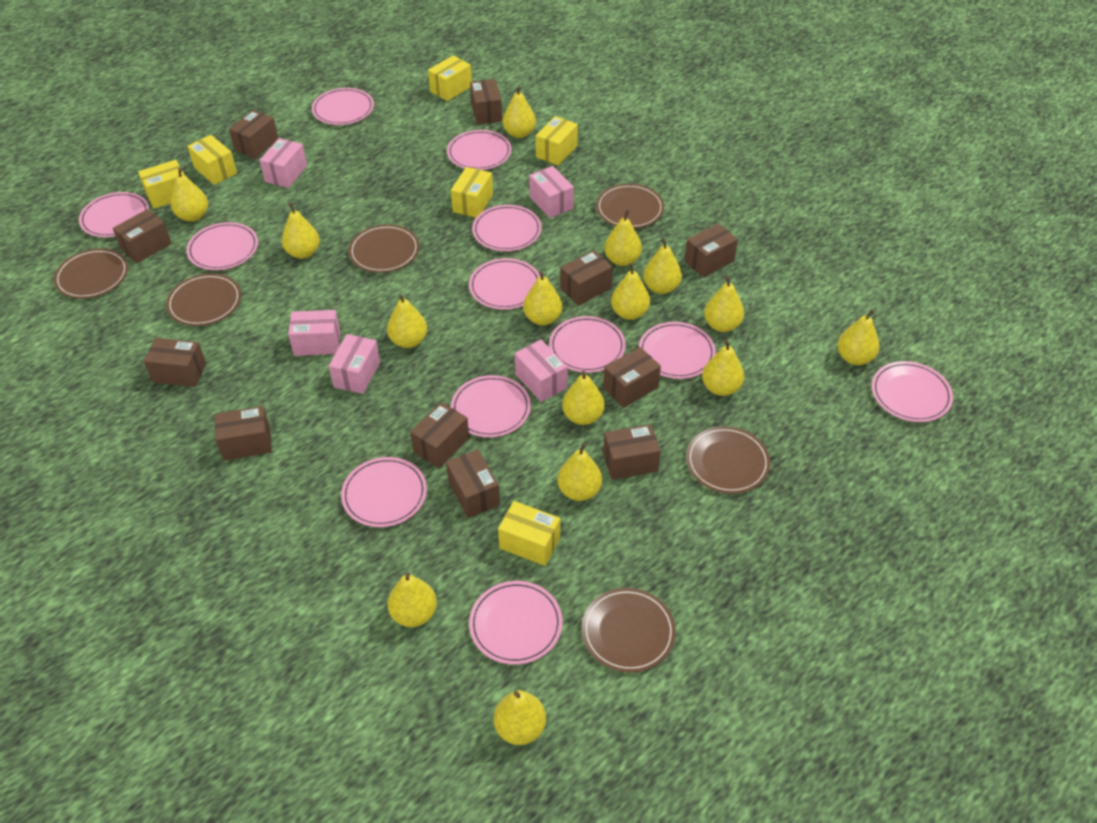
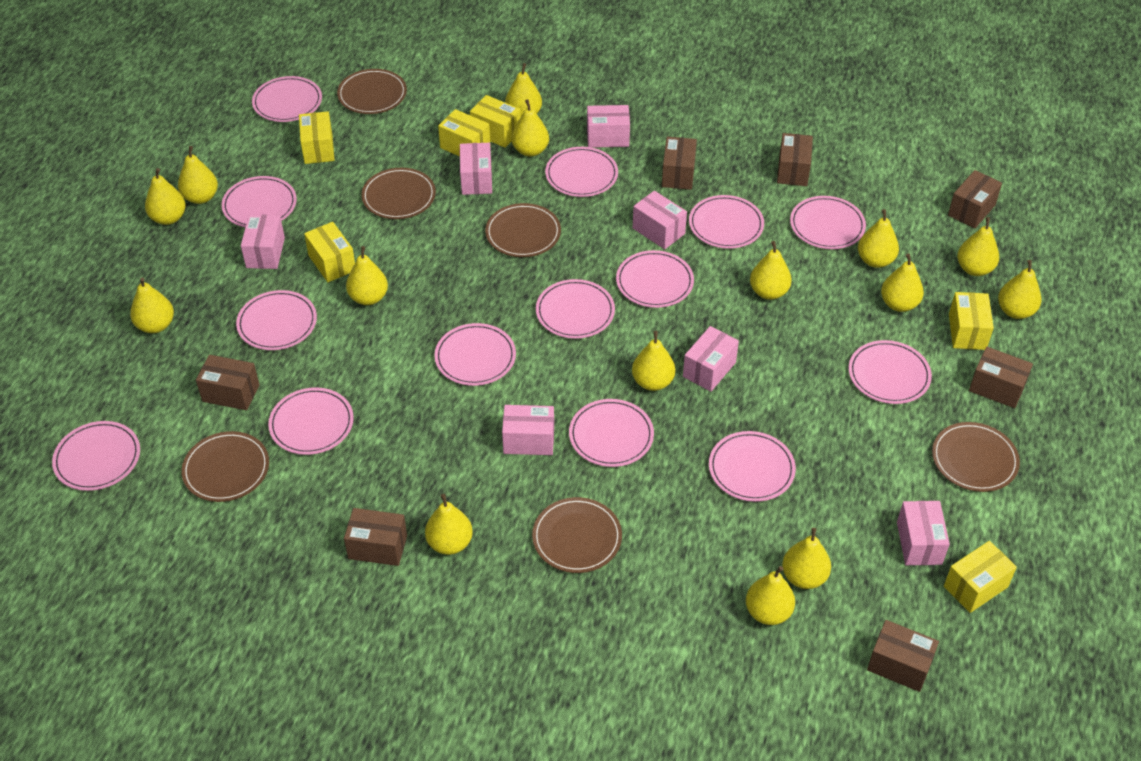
brown box: 11 -> 7
pink box: 5 -> 7
pink plate: 12 -> 14

